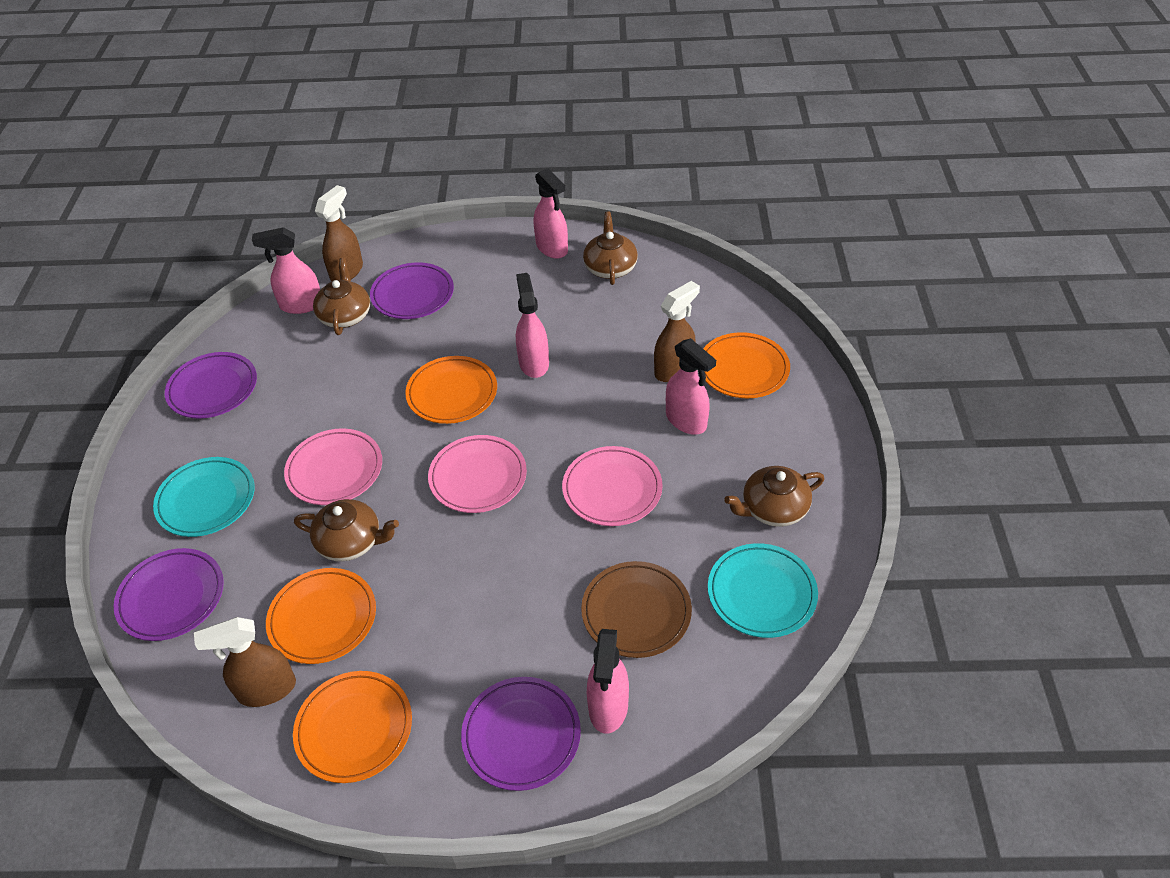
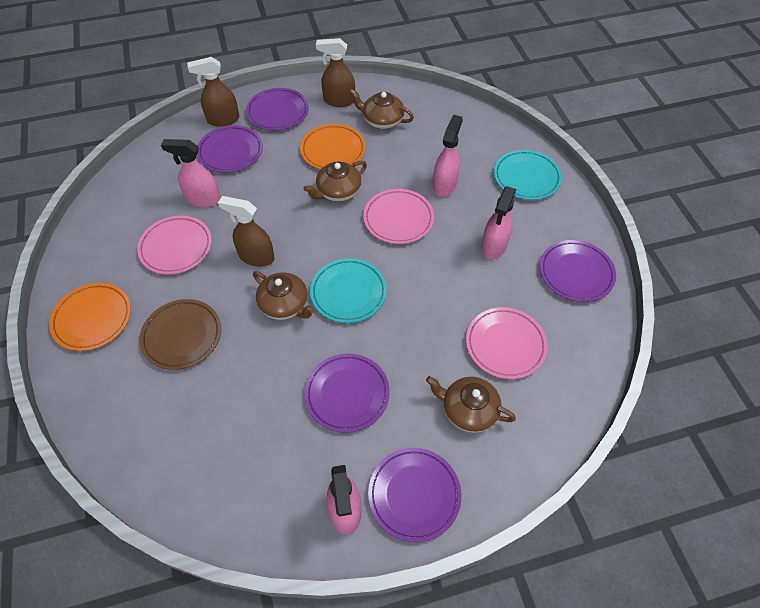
orange plate: 4 -> 2
pink spray bottle: 5 -> 4
purple plate: 4 -> 5

